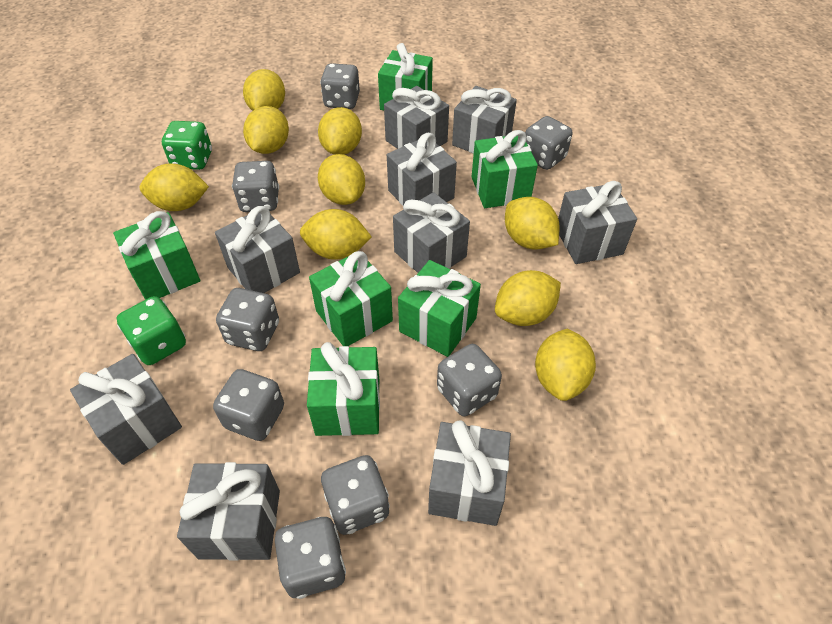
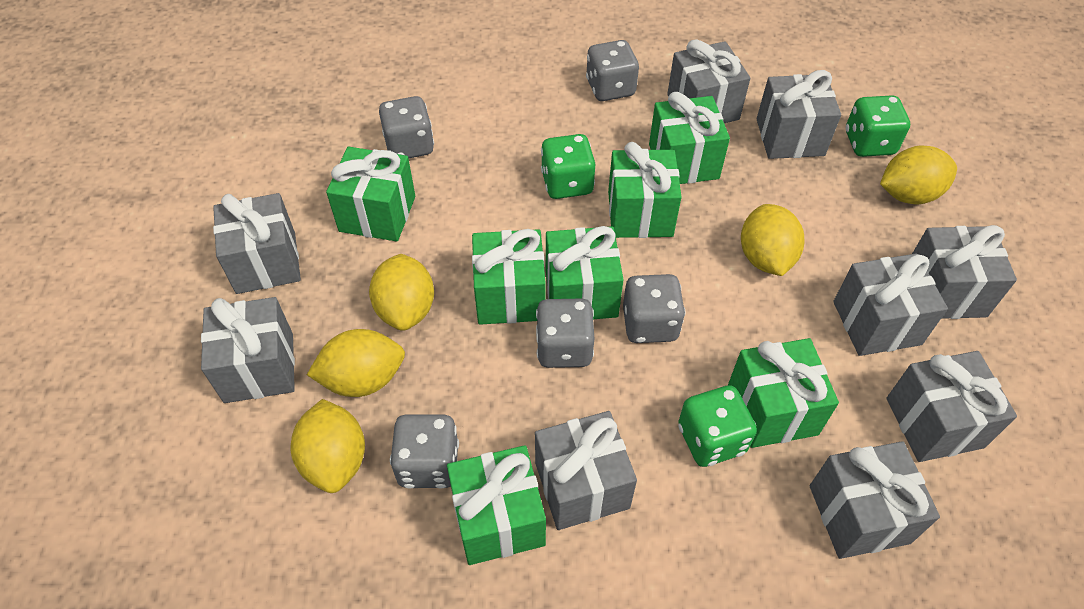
green dice: 2 -> 3
green gift: 6 -> 7
grey dice: 8 -> 5
yellow lemon: 9 -> 5

